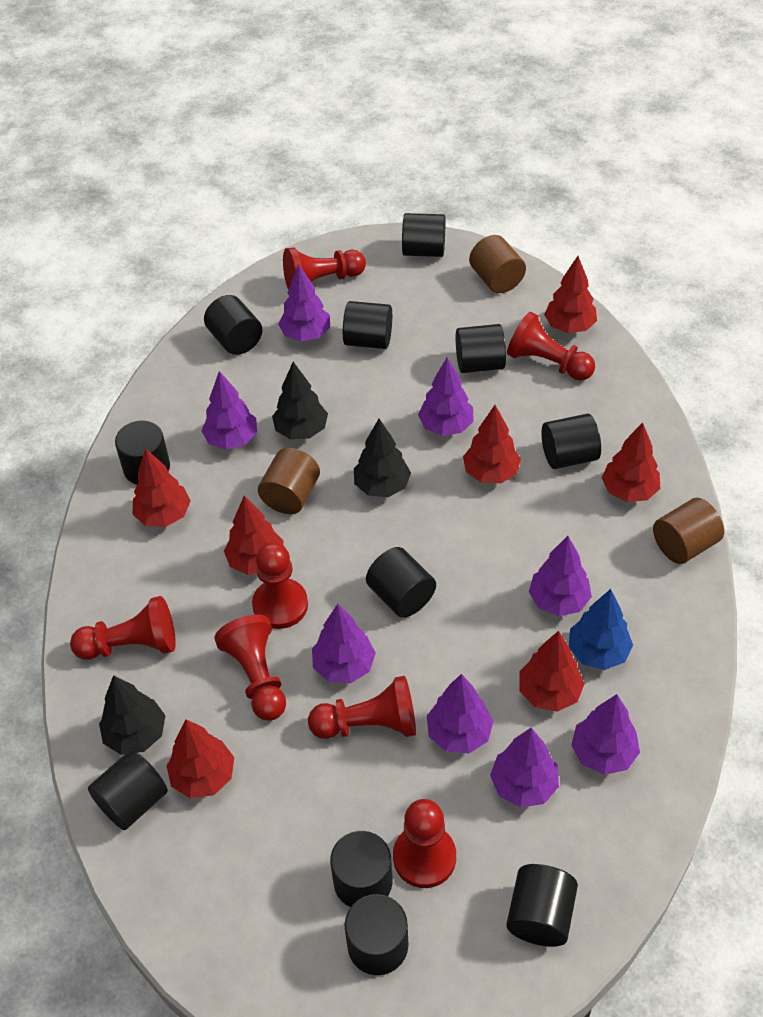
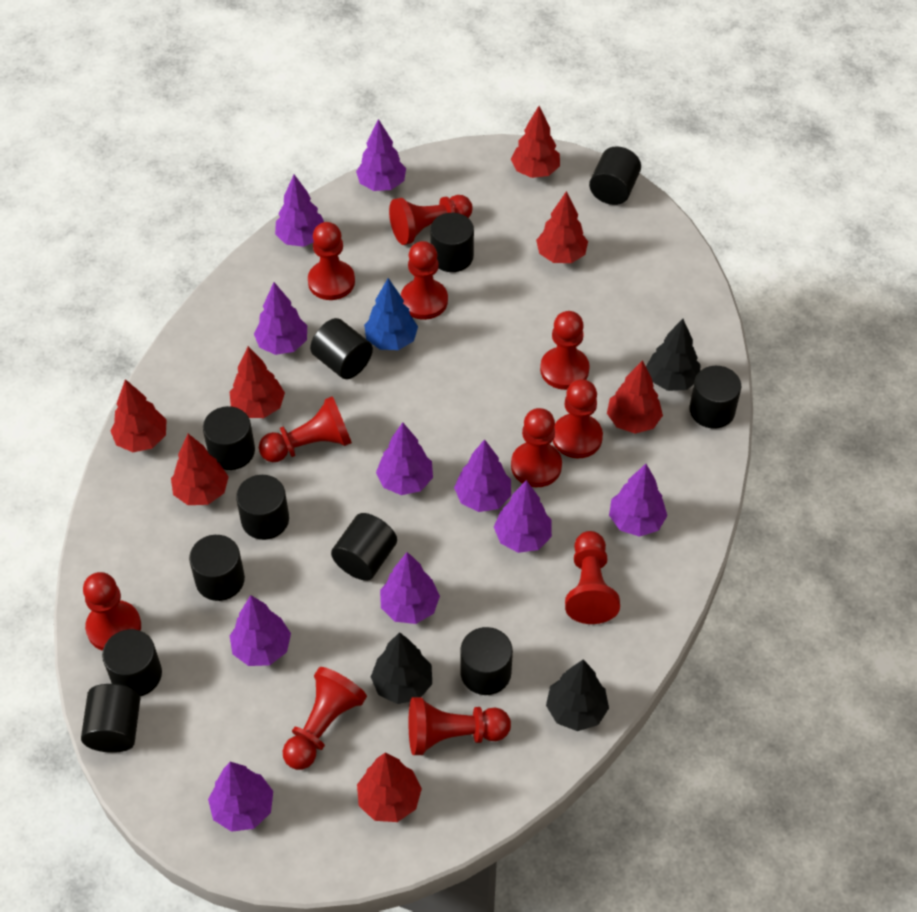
brown cylinder: 3 -> 0
purple tree: 8 -> 10
red pawn: 7 -> 11

